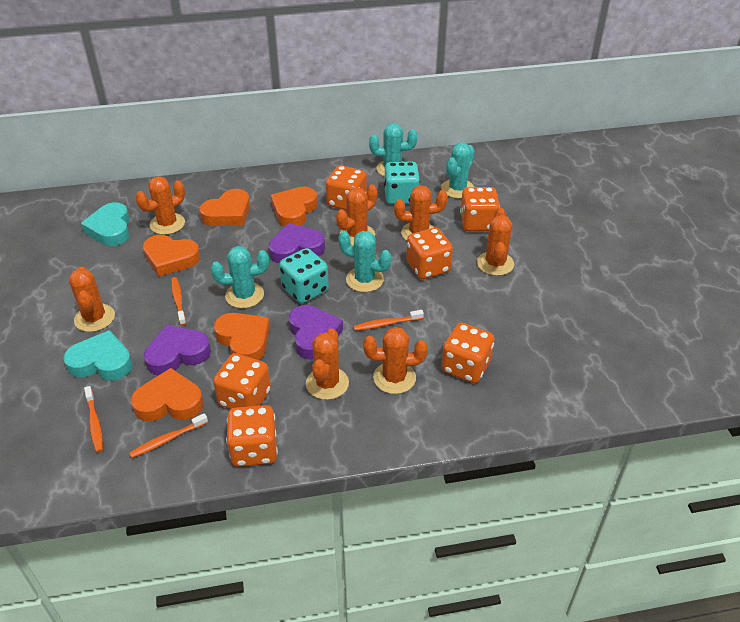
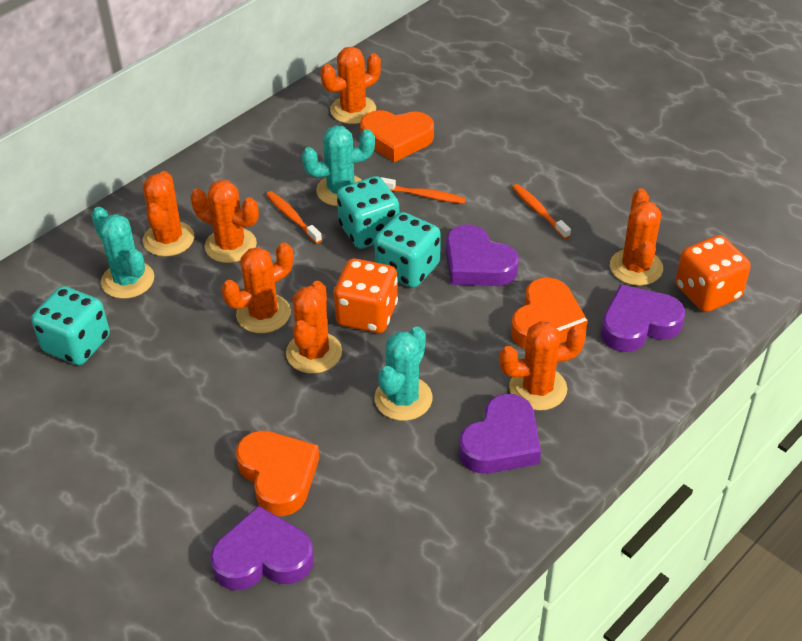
orange dice: 6 -> 2
orange heart: 5 -> 3
orange toothbrush: 4 -> 3
purple heart: 3 -> 4
turquoise cactus: 4 -> 3
turquoise dice: 2 -> 3
turquoise heart: 2 -> 0

